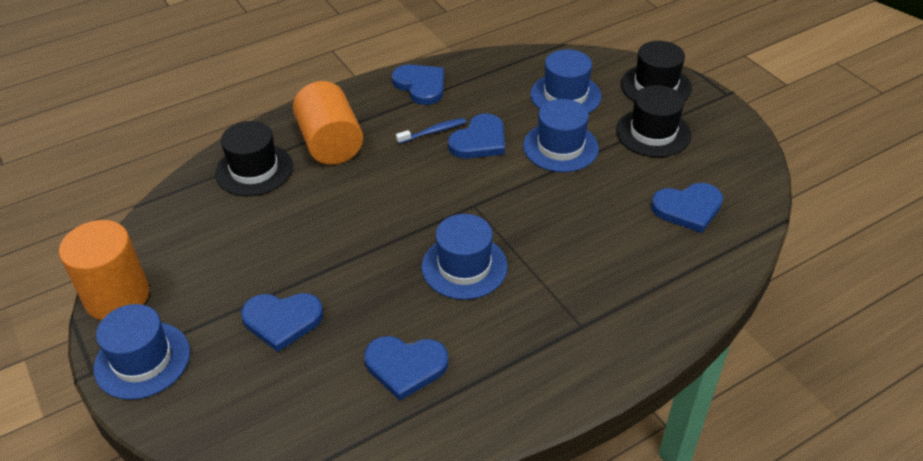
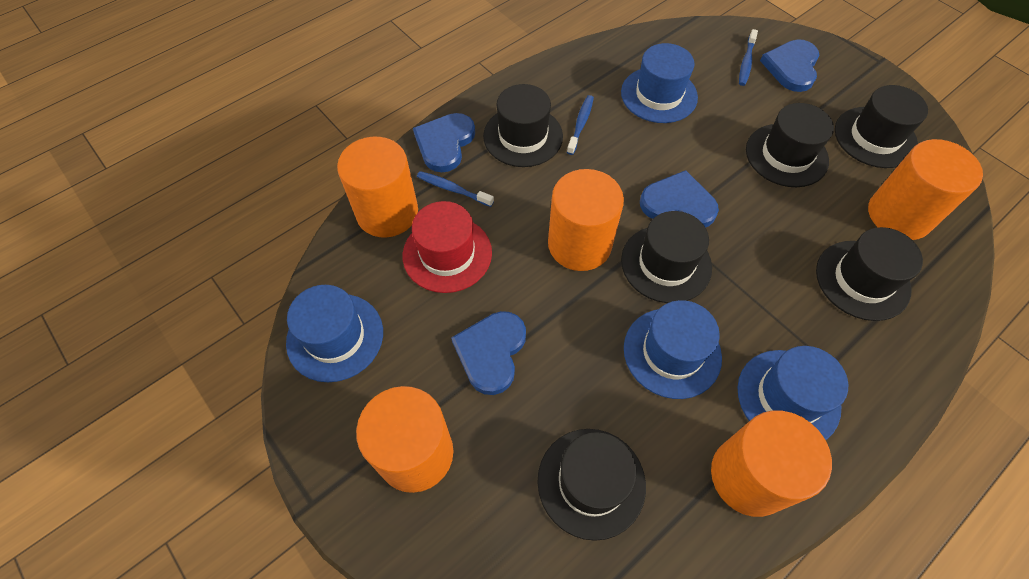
black hat: 3 -> 6
blue heart: 5 -> 4
blue toothbrush: 1 -> 3
orange cylinder: 2 -> 5
red hat: 0 -> 1

